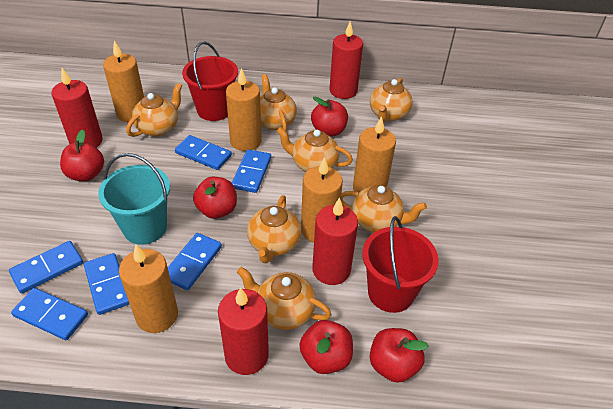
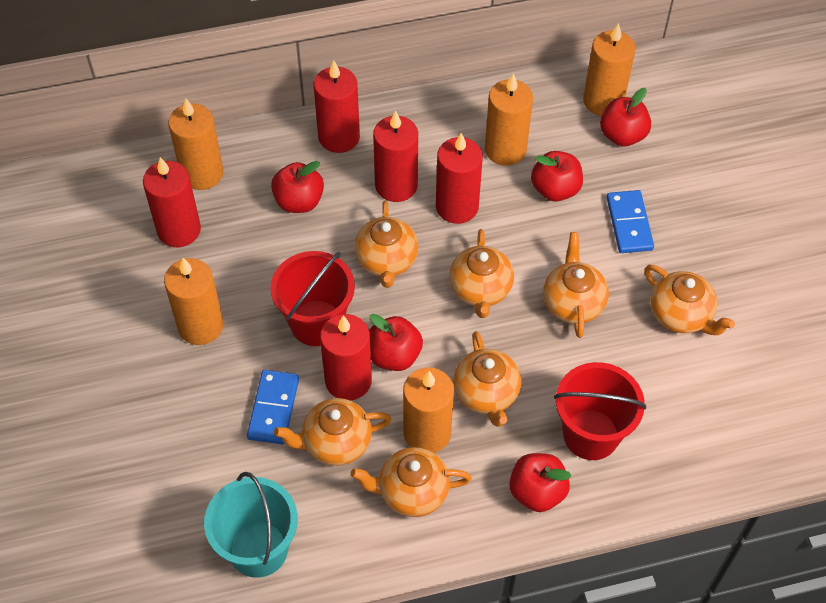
blue domino: 6 -> 2
red candle: 4 -> 5

